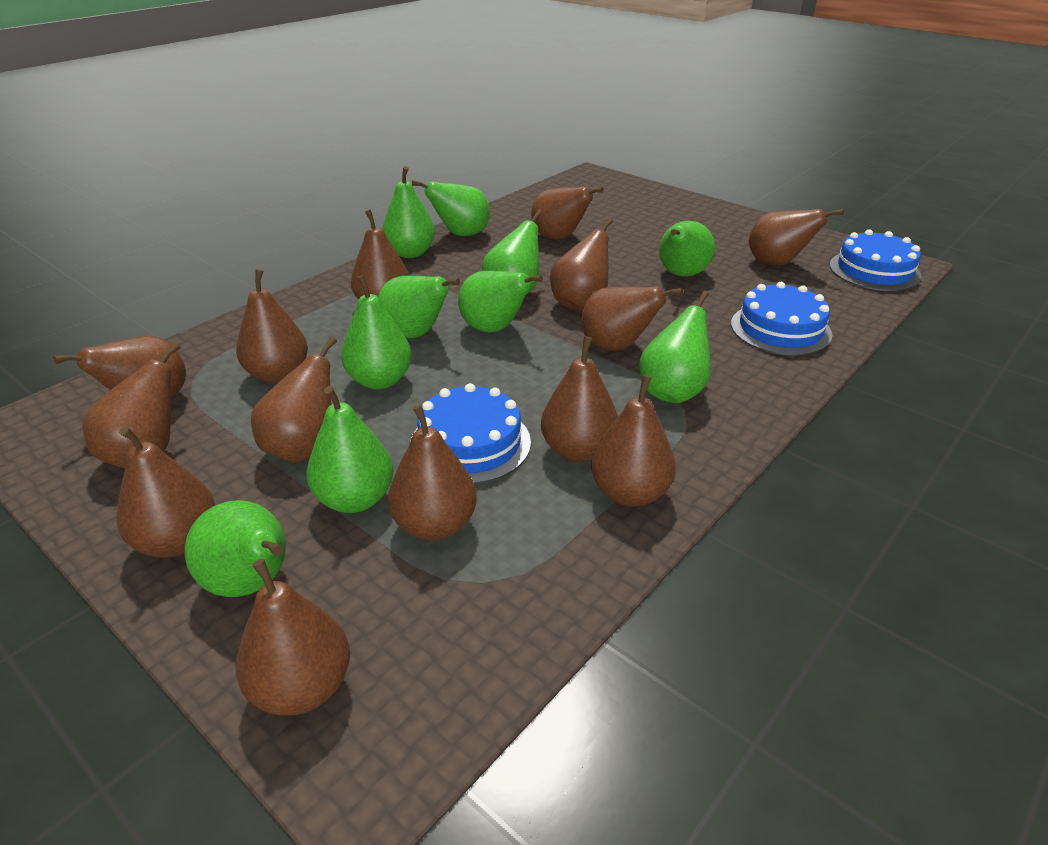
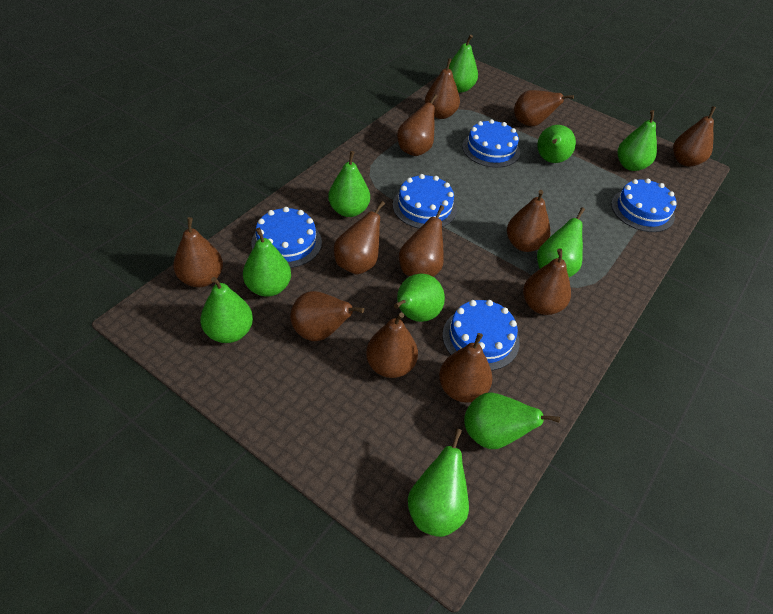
blue cake: 3 -> 5
brown pear: 14 -> 12

